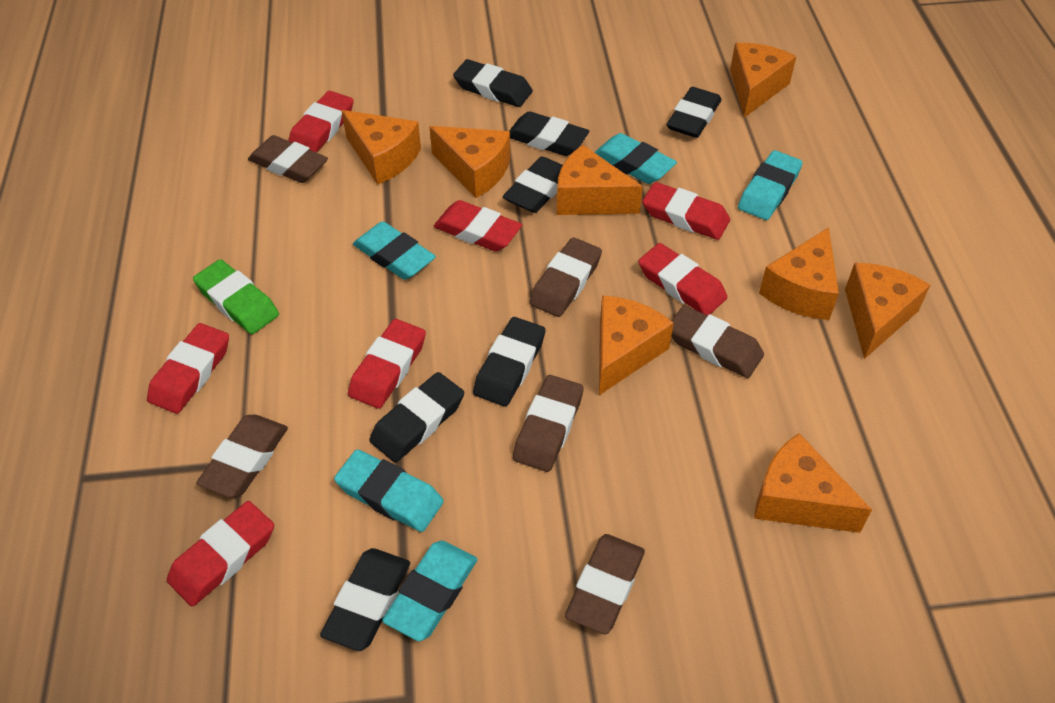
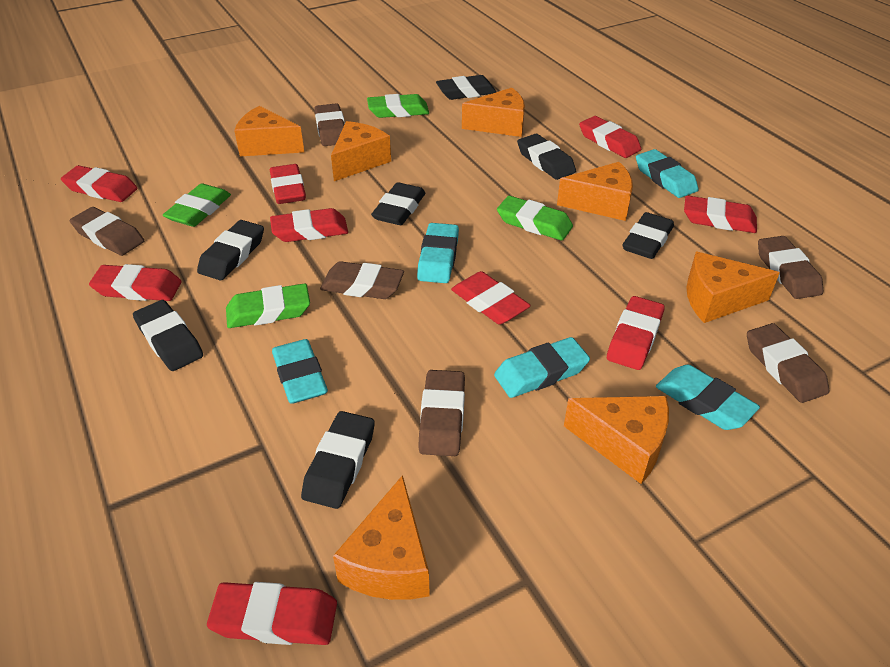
green eraser: 1 -> 4
orange cheese: 8 -> 7
red eraser: 7 -> 9

